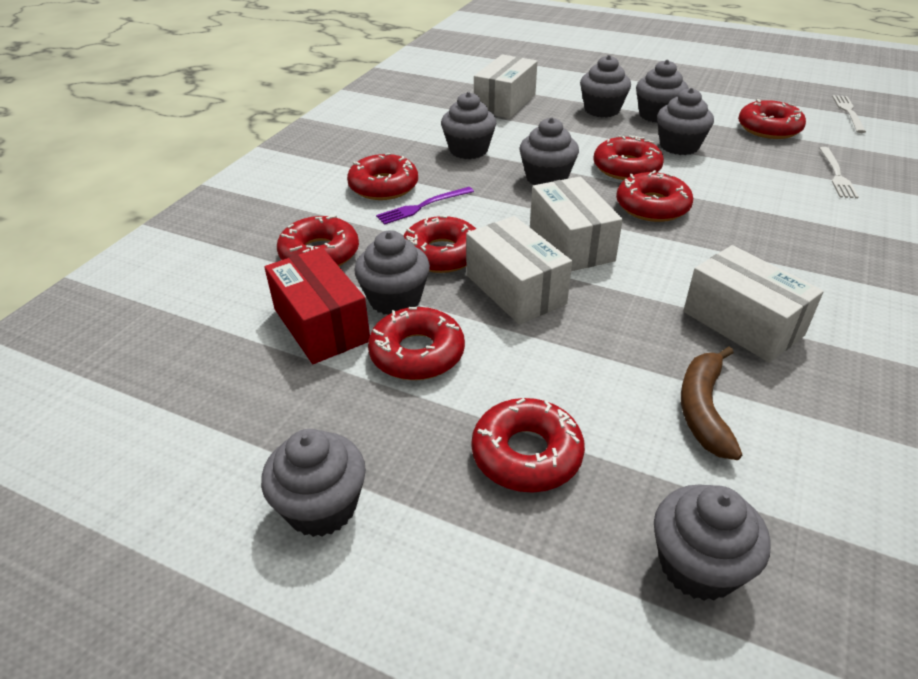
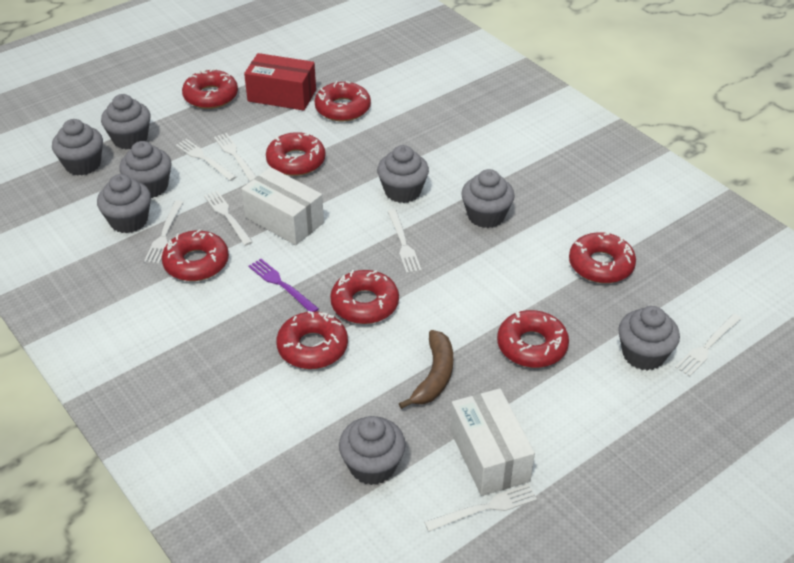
white box: 4 -> 2
white fork: 2 -> 7

